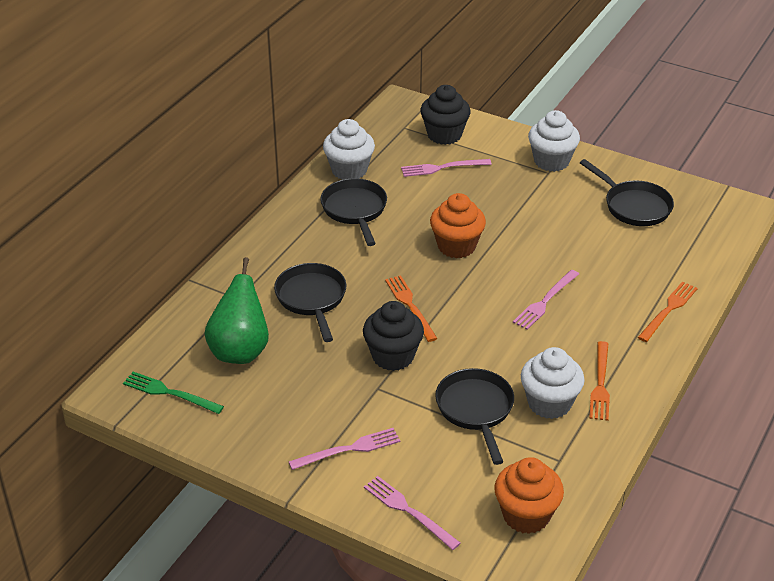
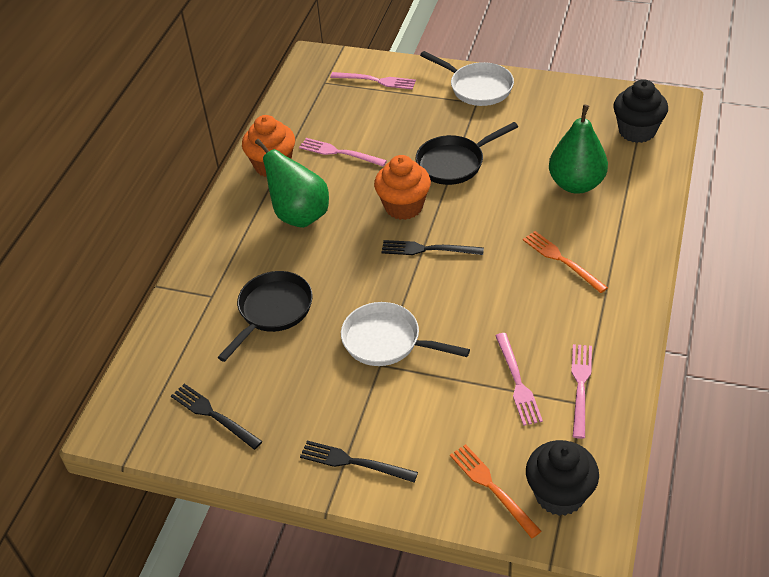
black fork: 0 -> 3
black pan: 4 -> 2
green fork: 1 -> 0
green pear: 1 -> 2
orange fork: 3 -> 2
white cupcake: 3 -> 0
white pan: 0 -> 2

